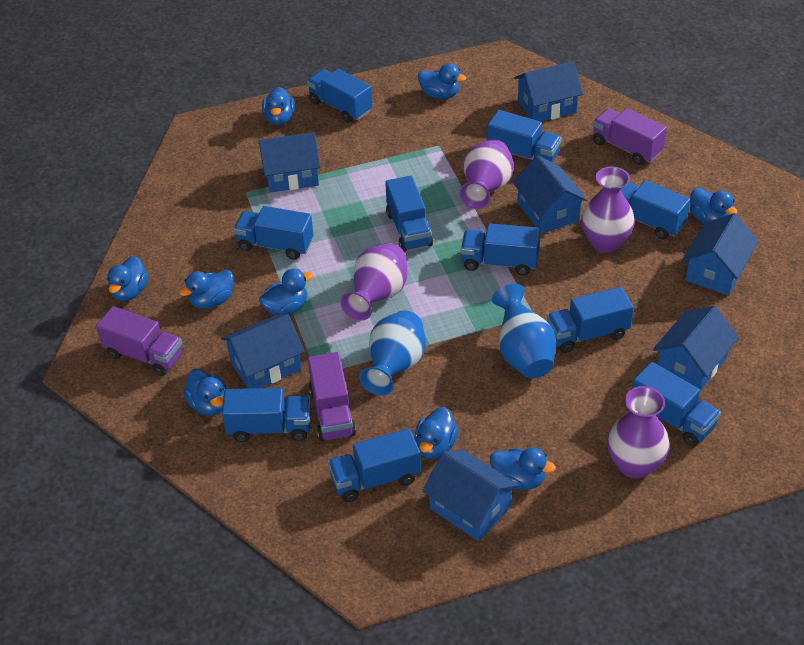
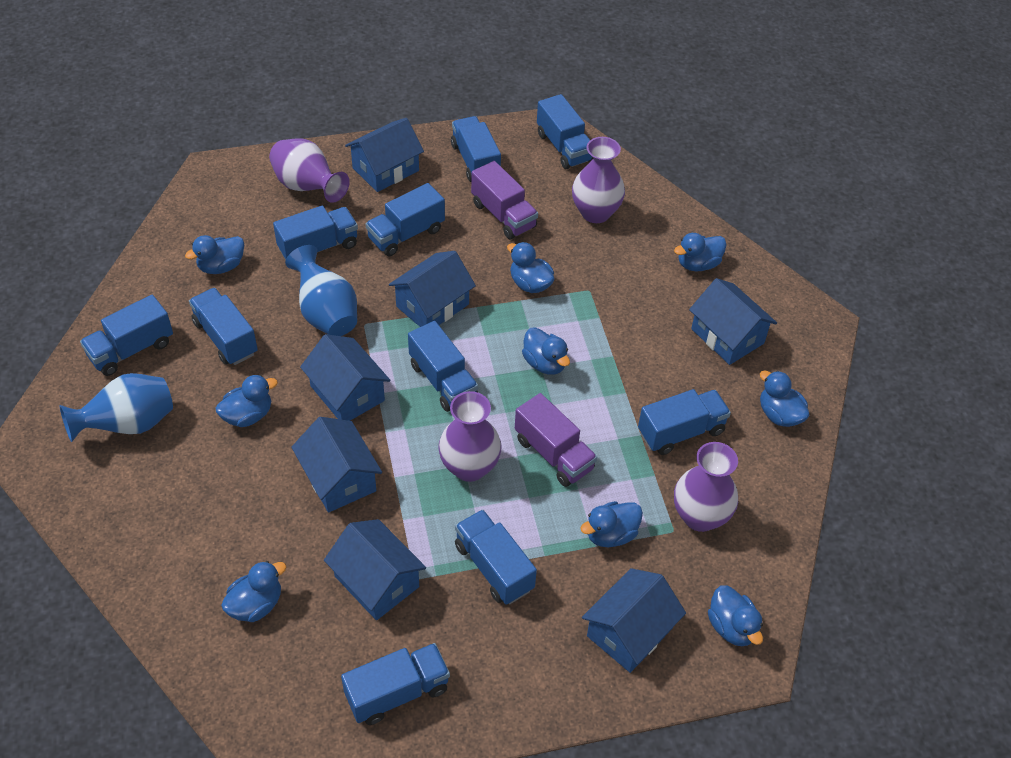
purple truck: 3 -> 2

